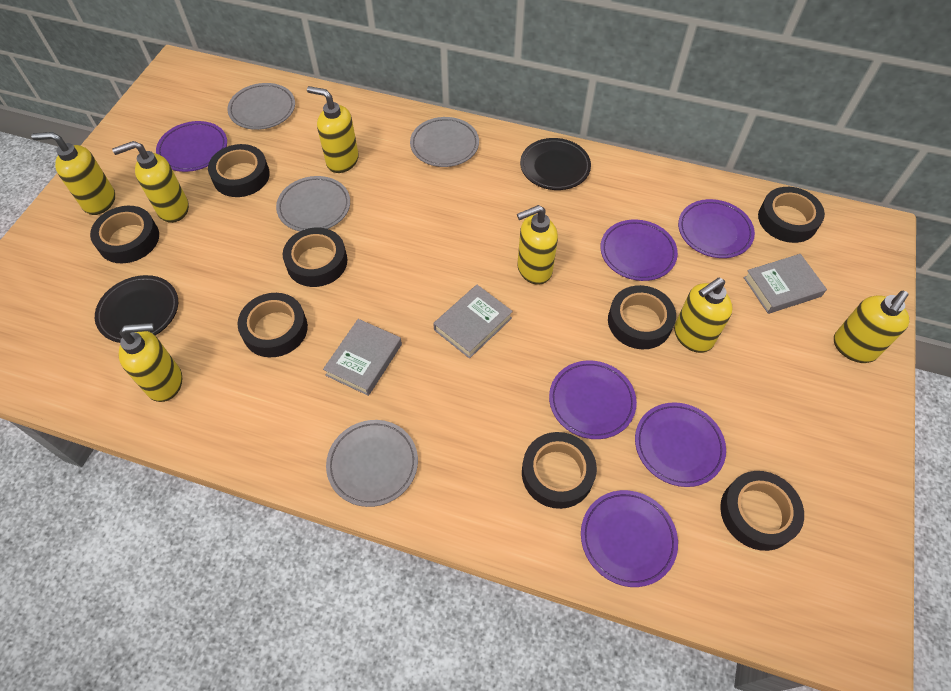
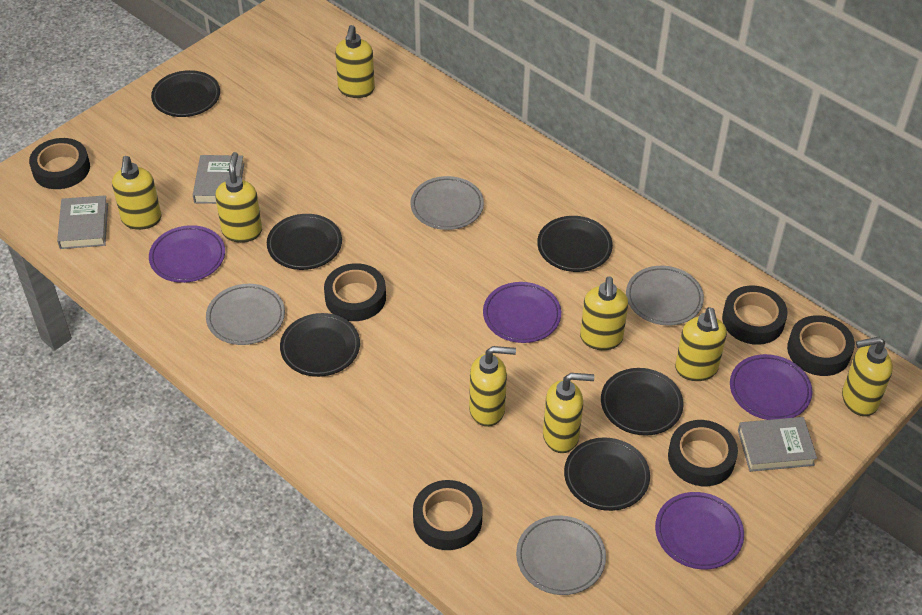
black plate: 2 -> 6
black tape: 8 -> 6
purple plate: 6 -> 4
yellow soap dispenser: 7 -> 8

